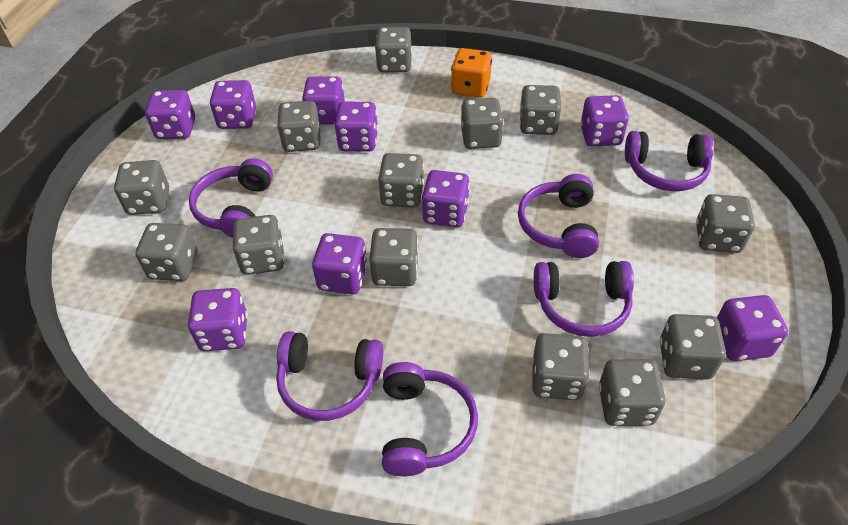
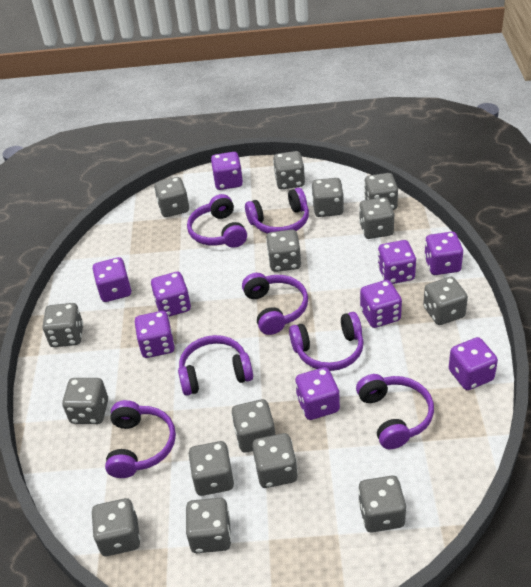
grey dice: 13 -> 15
orange dice: 1 -> 0
purple headphones: 6 -> 7

